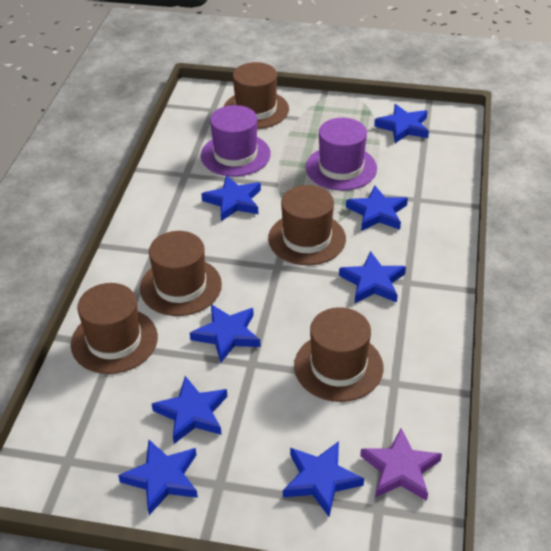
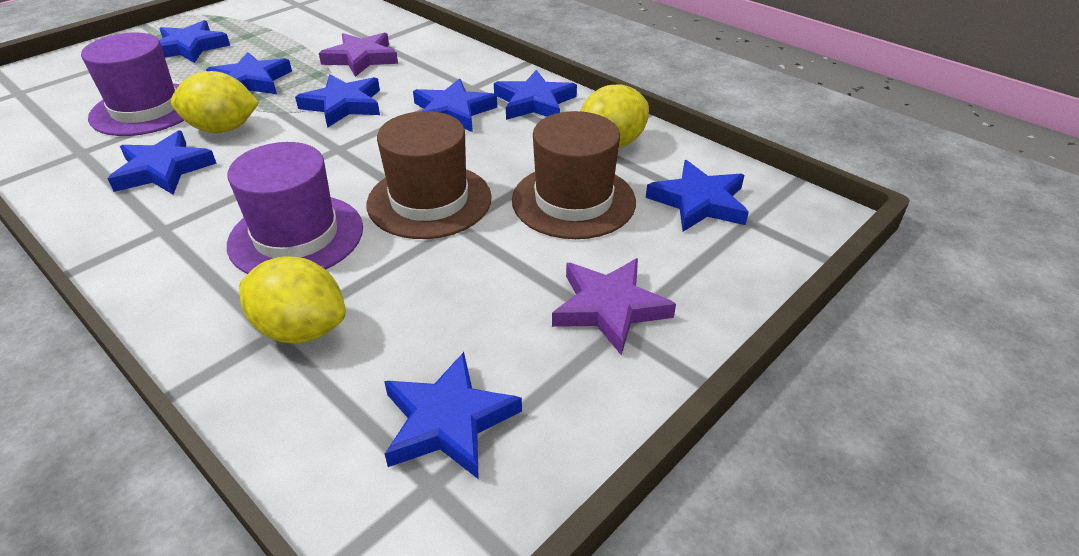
brown hat: 5 -> 2
purple star: 1 -> 2
yellow lemon: 0 -> 3

